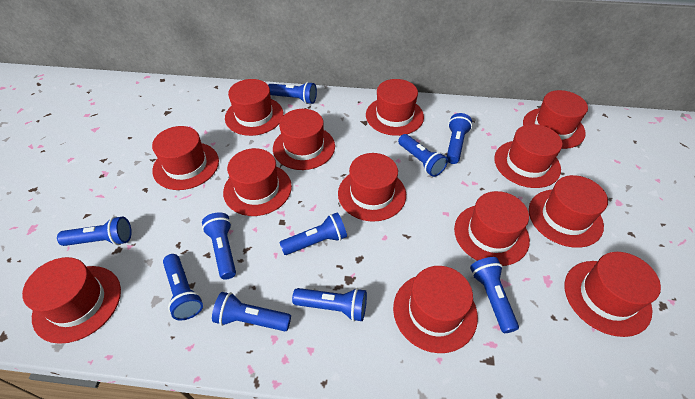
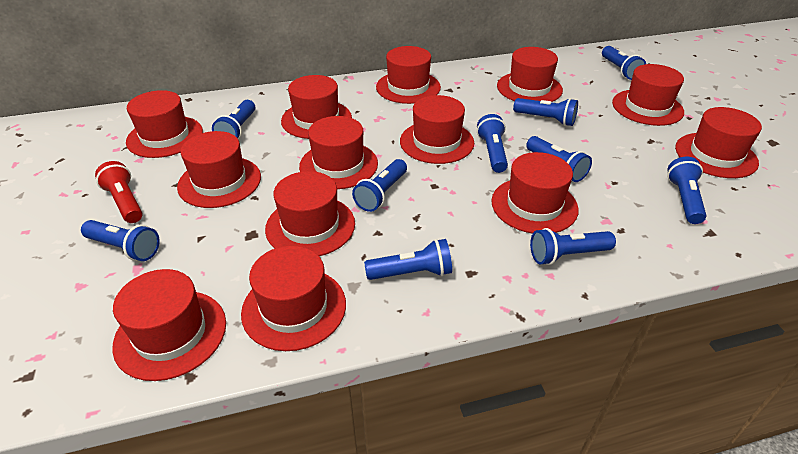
red flashlight: 0 -> 1

